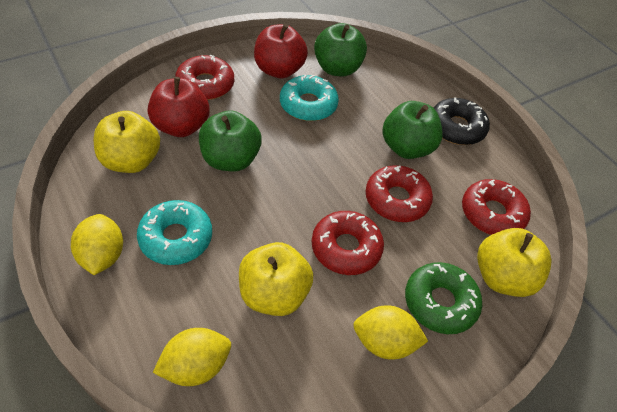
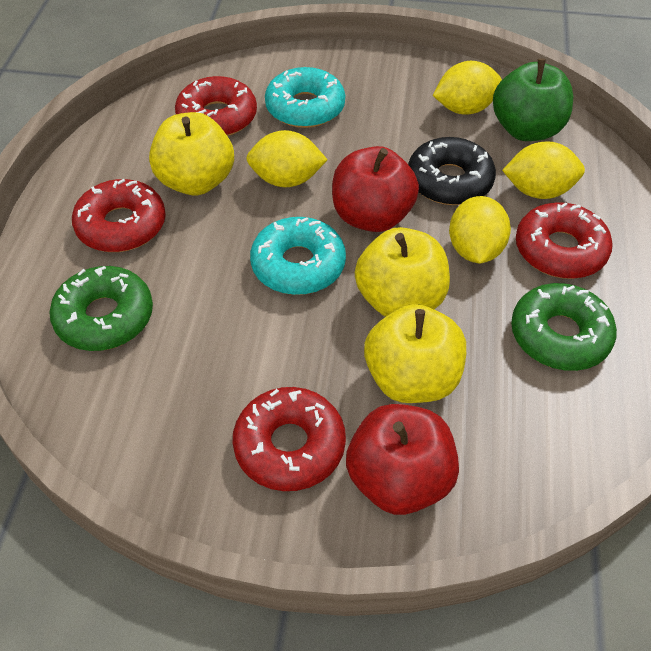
green apple: 3 -> 1
green donut: 1 -> 2
yellow lemon: 3 -> 4

